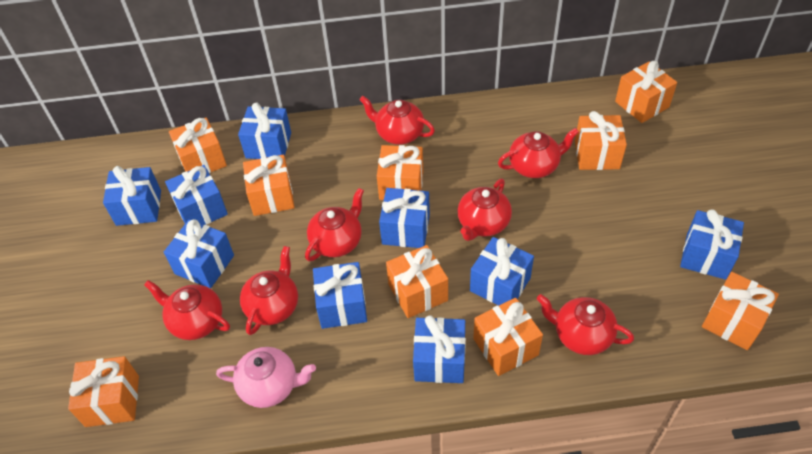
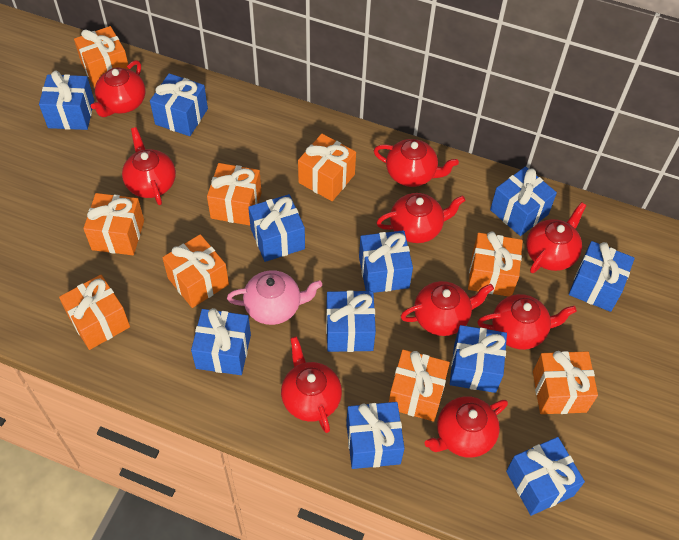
blue gift: 9 -> 11
red teapot: 7 -> 9

